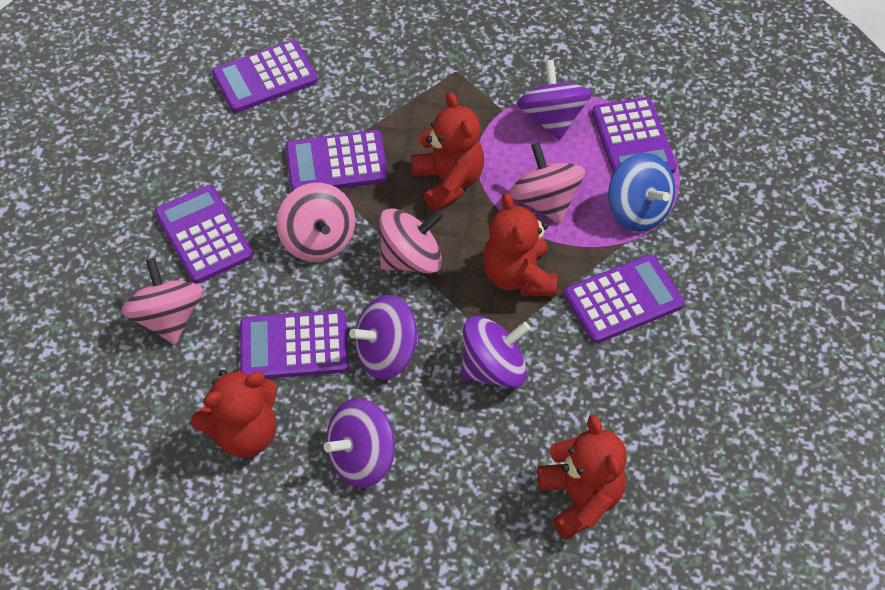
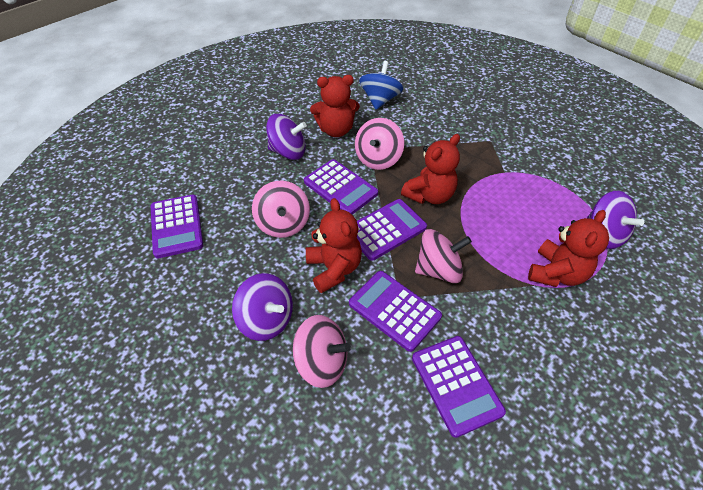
purple calculator: 6 -> 5
purple spinning top: 4 -> 3

